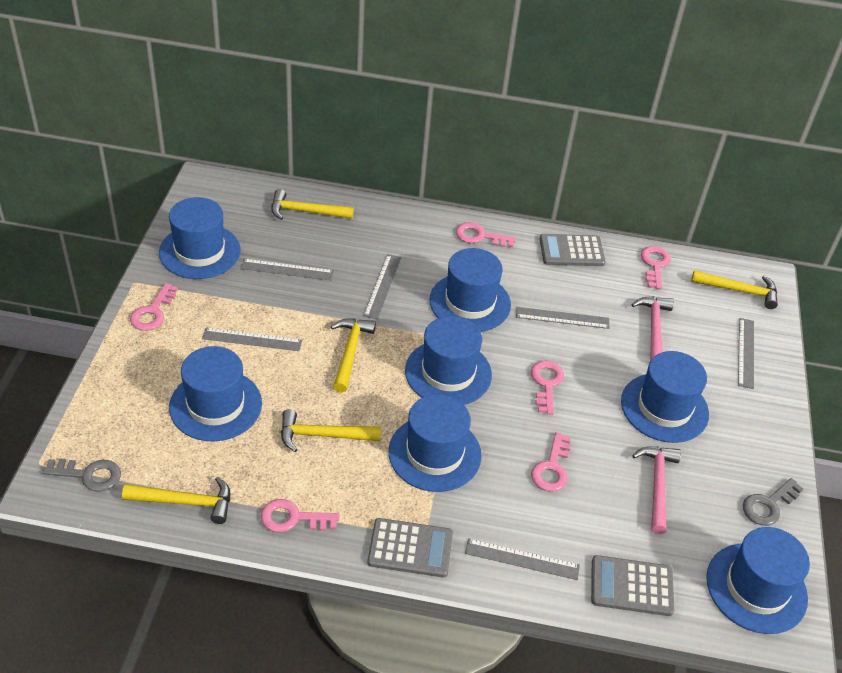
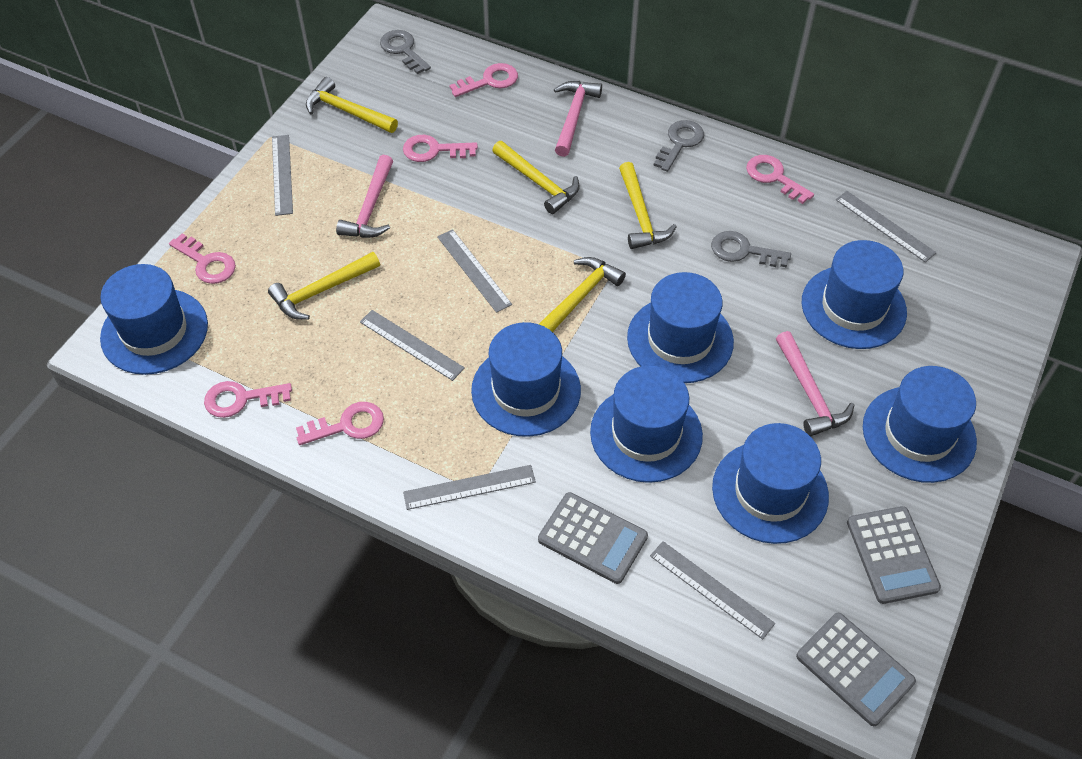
grey key: 2 -> 3
pink hammer: 2 -> 3

